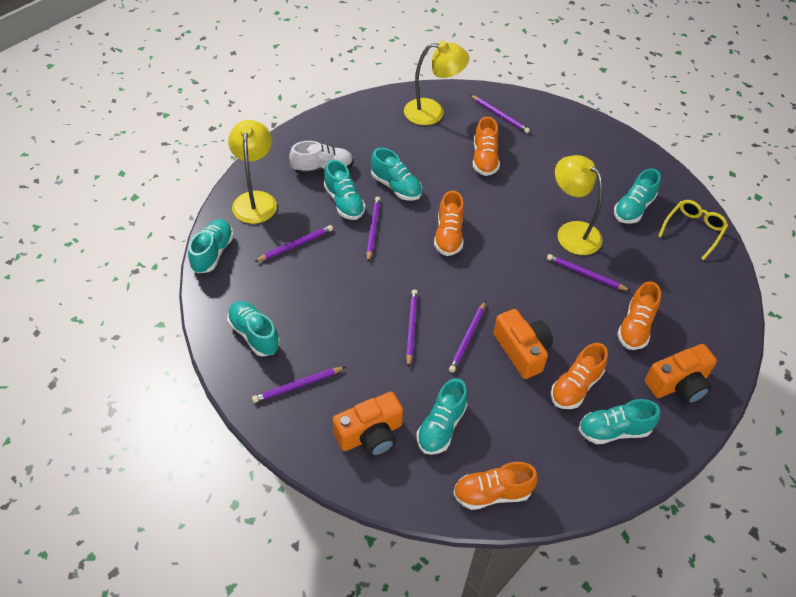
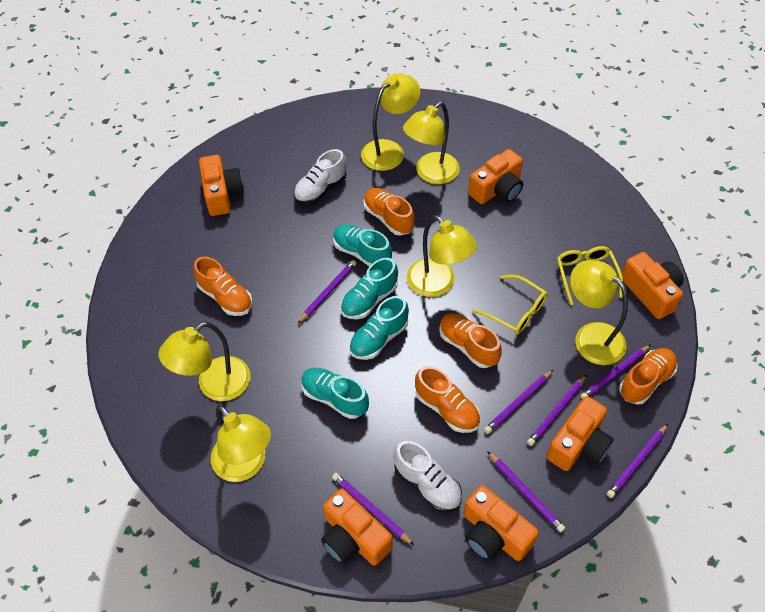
orange camera: 3 -> 6
turquoise shoe: 7 -> 4
white shoe: 1 -> 2
yellow glasses: 1 -> 2
yellow lamp: 3 -> 6

